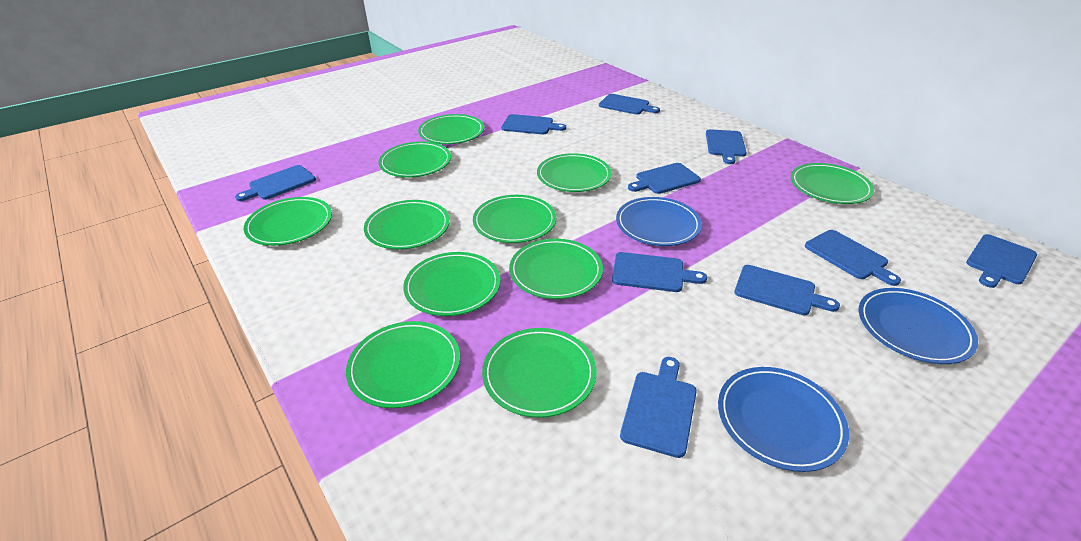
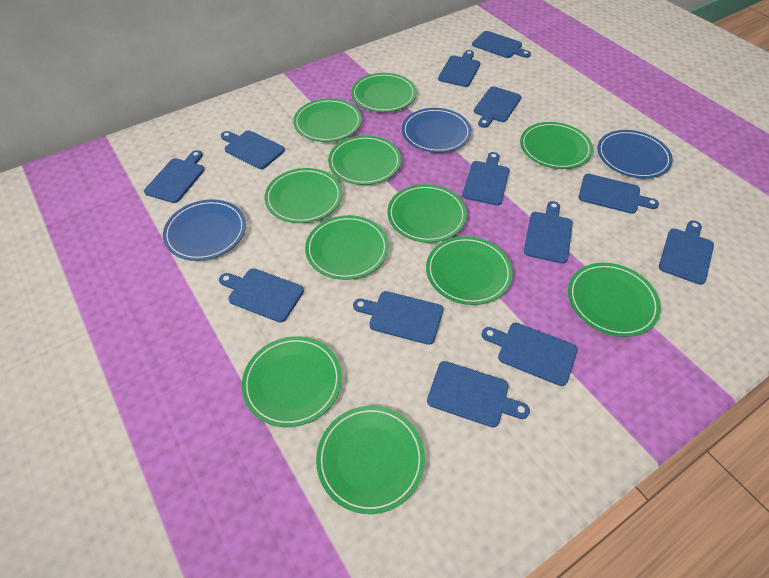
blue cutting board: 10 -> 13

